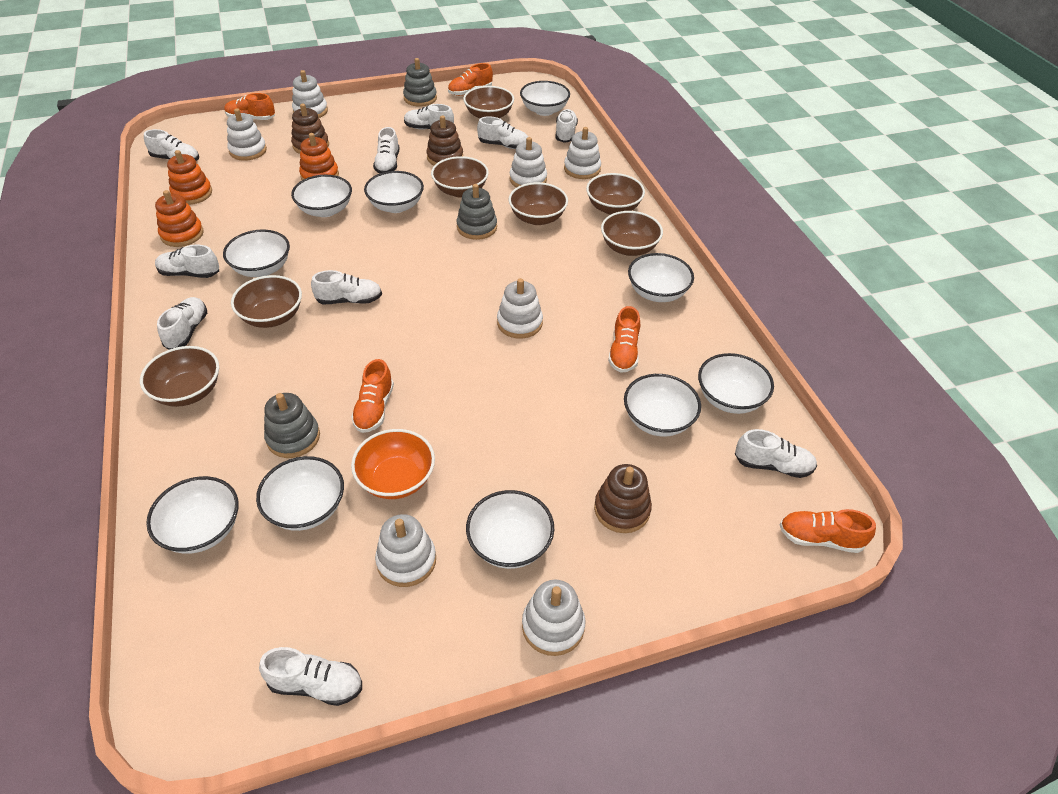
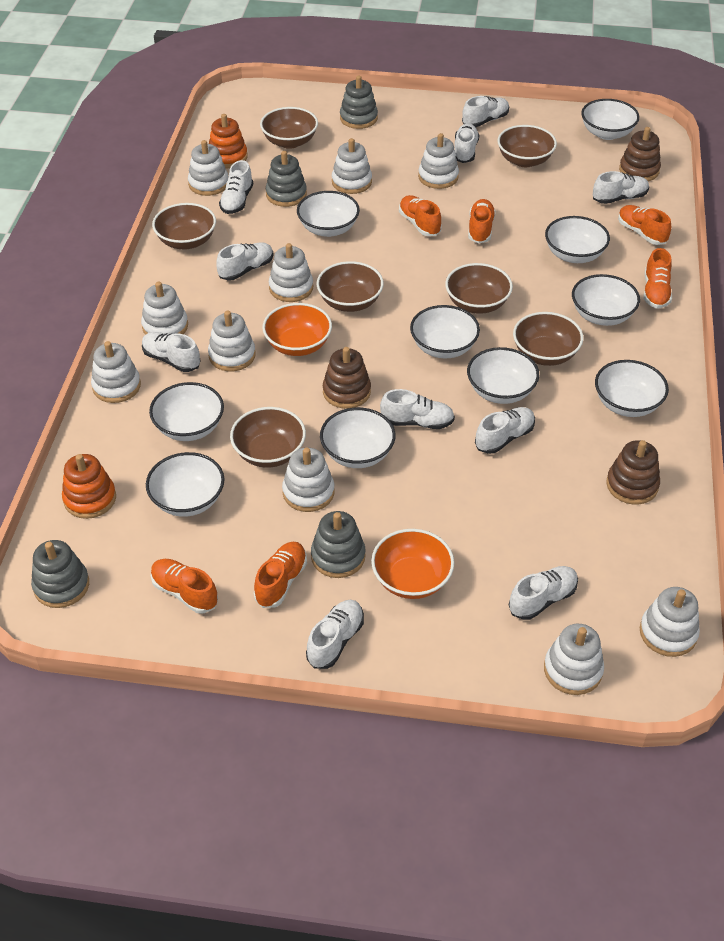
grey stacking toy: 3 -> 4
orange bowl: 1 -> 2
orange shoe: 5 -> 6
orange stacking toy: 3 -> 2
white stacking toy: 7 -> 10

